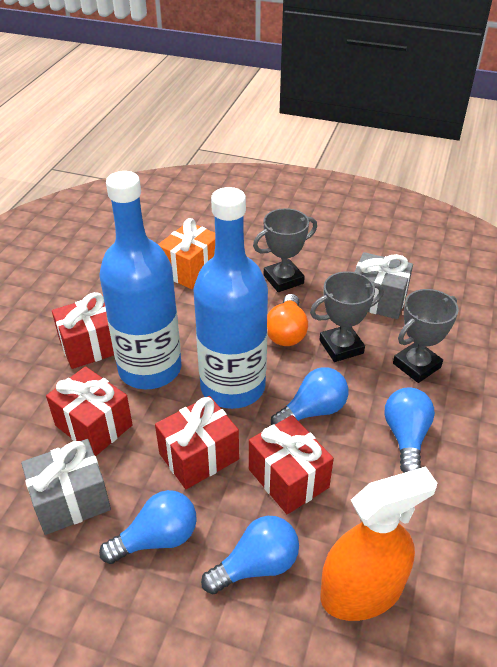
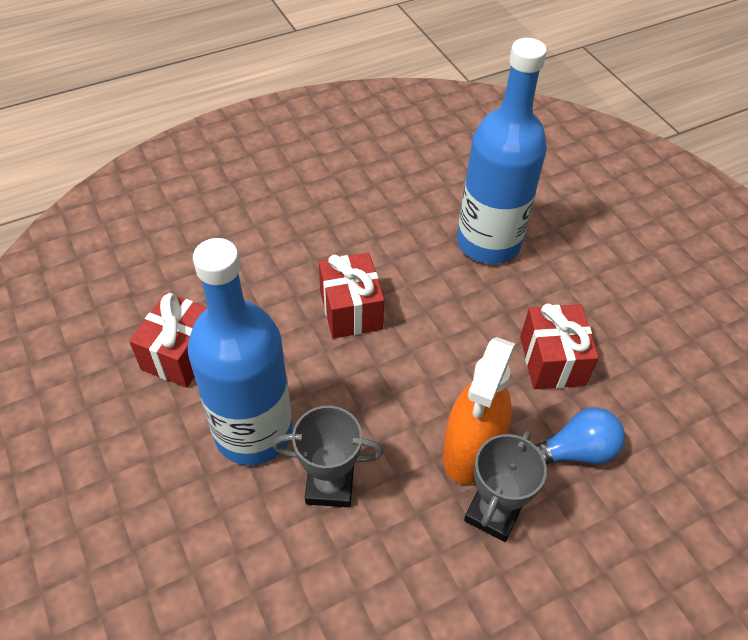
blue light bulb: 4 -> 1
grey gift: 2 -> 0
grey trophy: 3 -> 2
orange gift: 1 -> 0
orange light bulb: 1 -> 0
red gift: 4 -> 3

